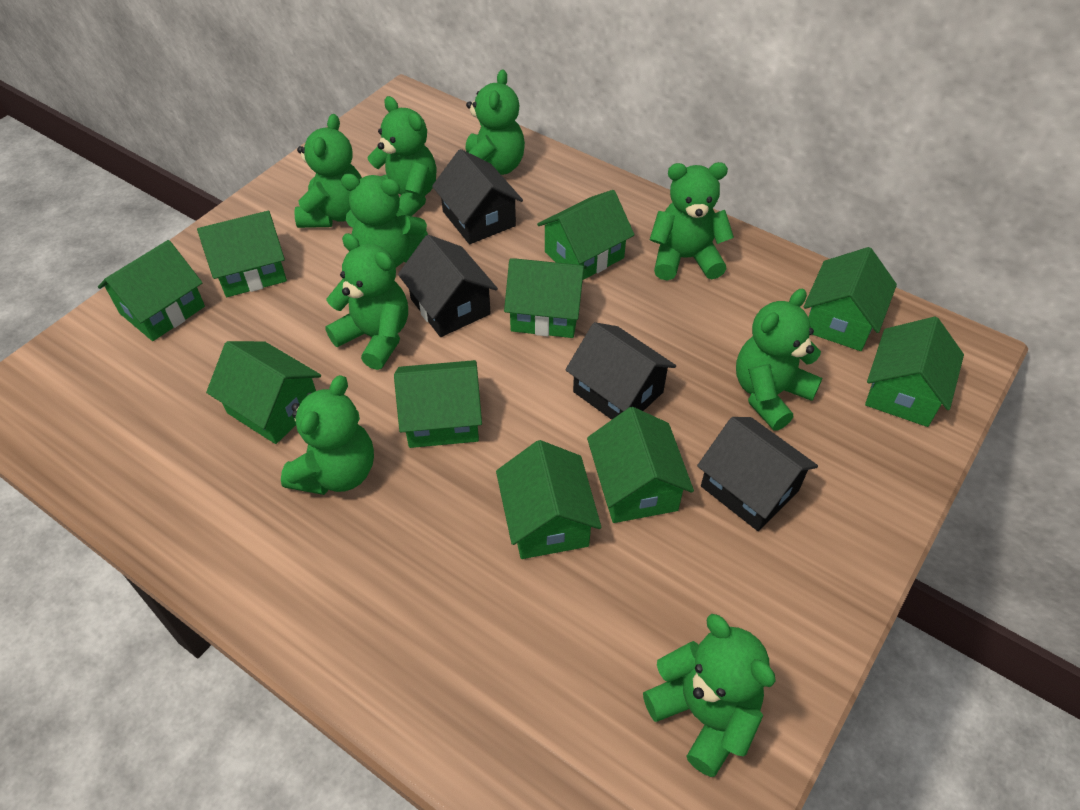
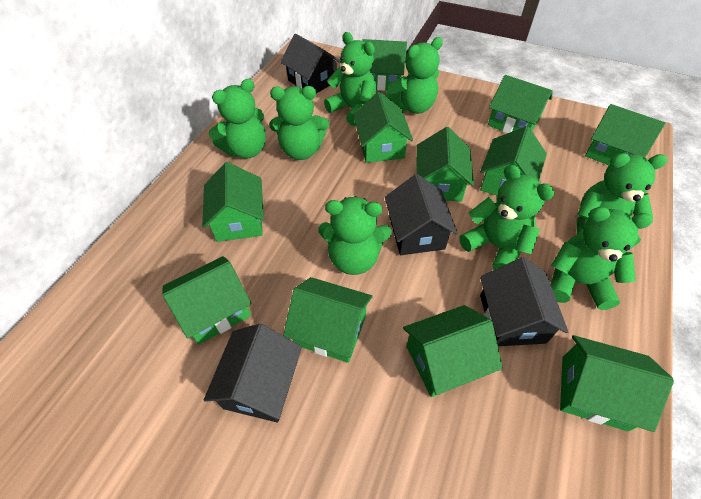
green house: 10 -> 11
green teddy bear: 9 -> 8

